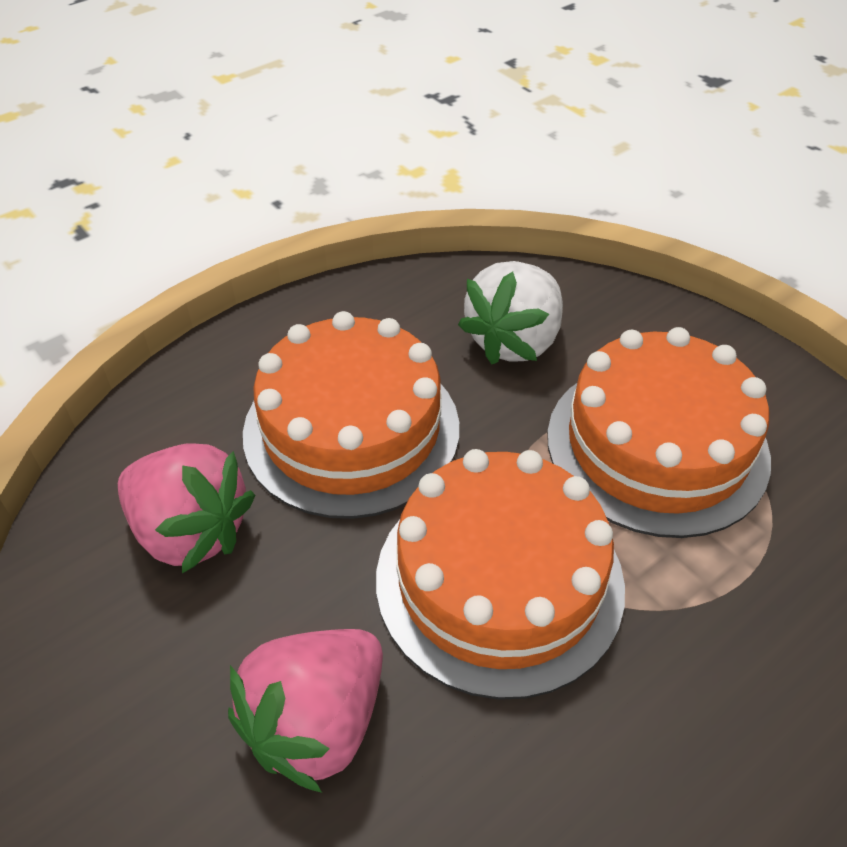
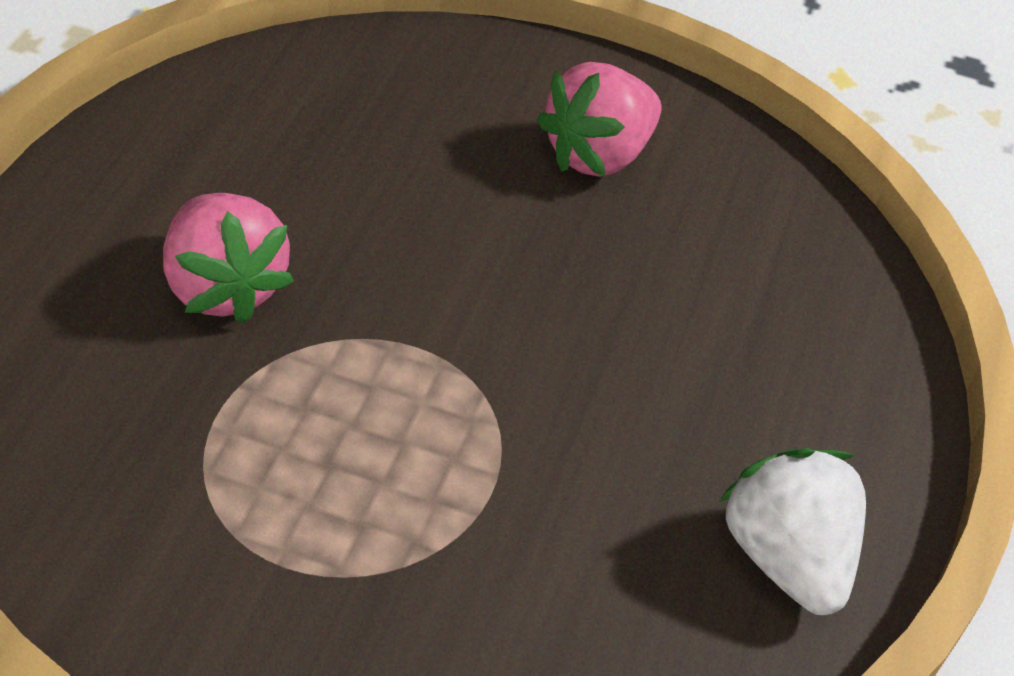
orange cake: 3 -> 0

